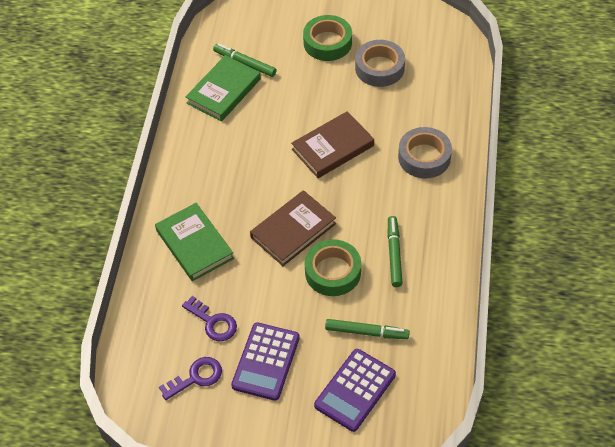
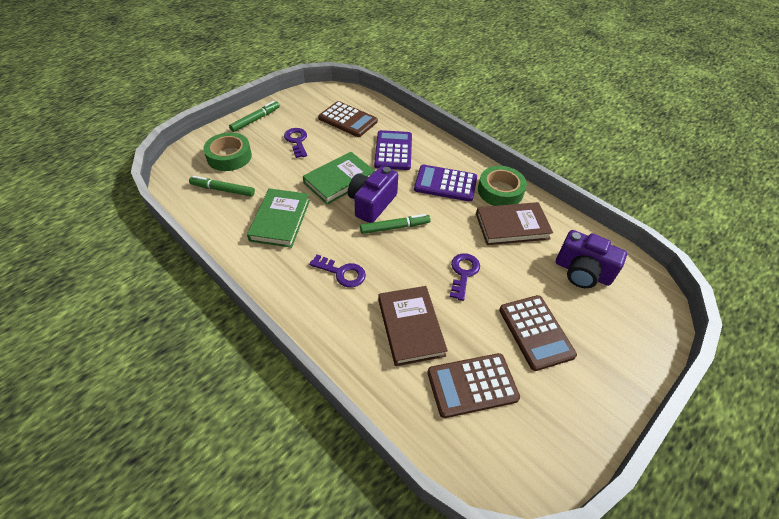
brown calculator: 0 -> 3
grey tape: 2 -> 0
purple camera: 0 -> 2
purple key: 2 -> 3

